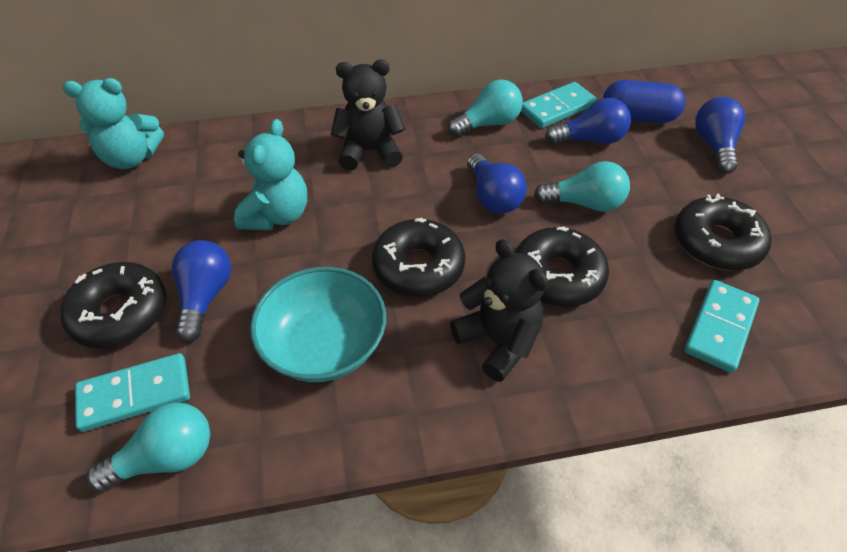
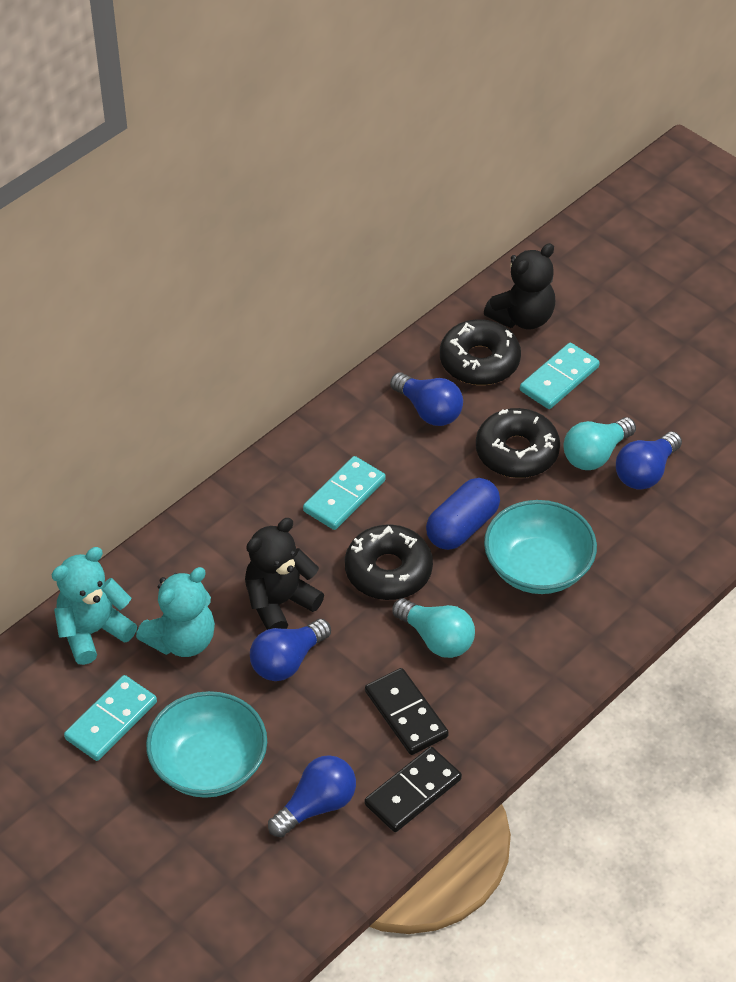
black domino: 0 -> 2
black donut: 4 -> 3
turquoise bowl: 1 -> 2
turquoise light bulb: 3 -> 2

